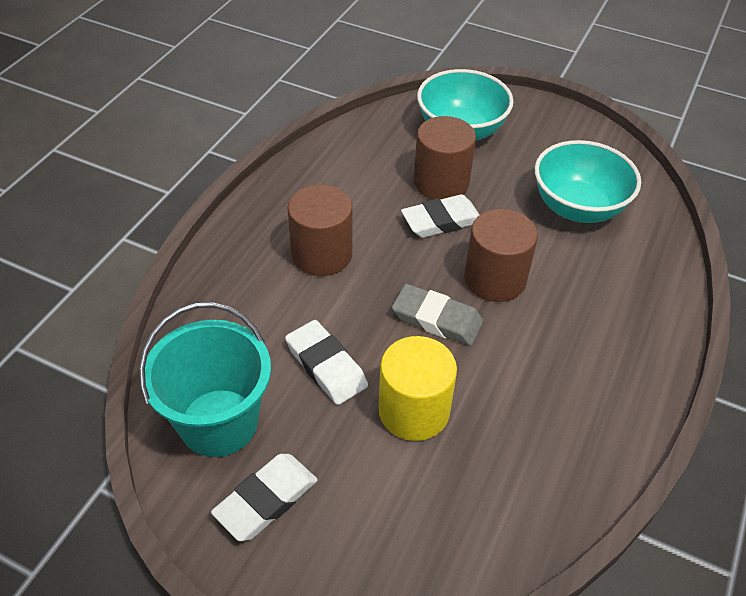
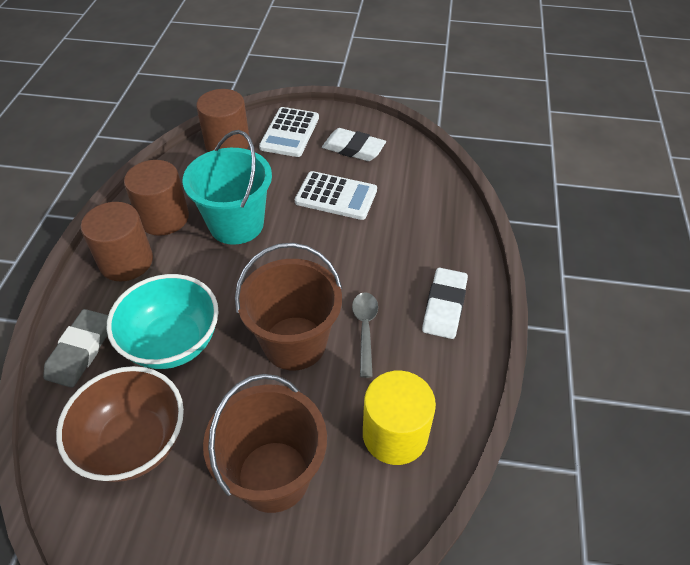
brown bowl: 0 -> 1
brown bucket: 0 -> 2
grey spoon: 0 -> 1
turquoise bowl: 2 -> 1
white calculator: 0 -> 2
white eraser: 3 -> 2

